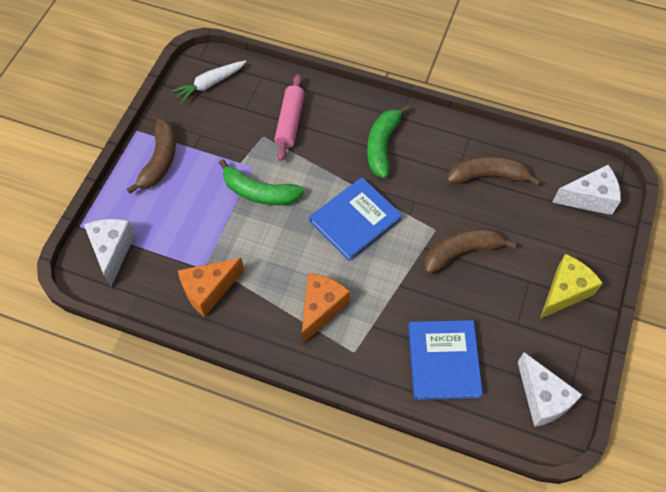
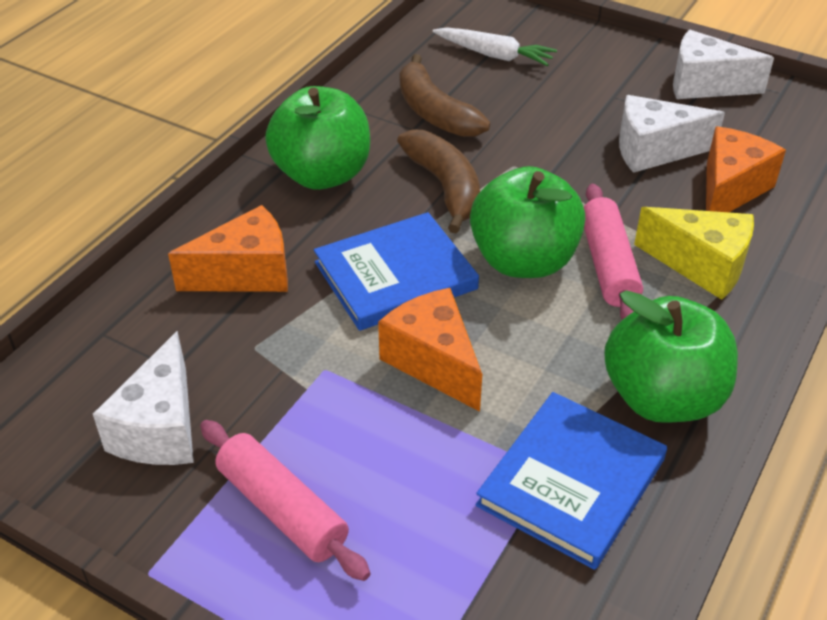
brown banana: 3 -> 2
green apple: 0 -> 3
green banana: 2 -> 0
orange cheese: 2 -> 3
pink rolling pin: 1 -> 2

